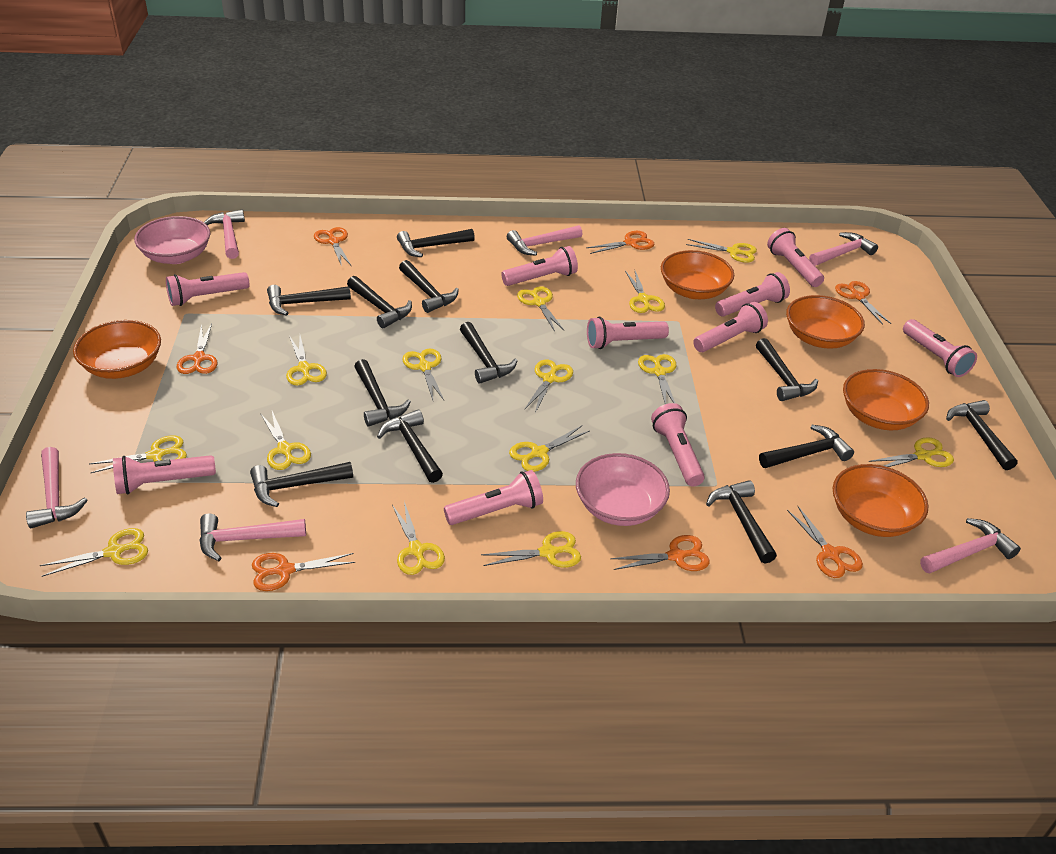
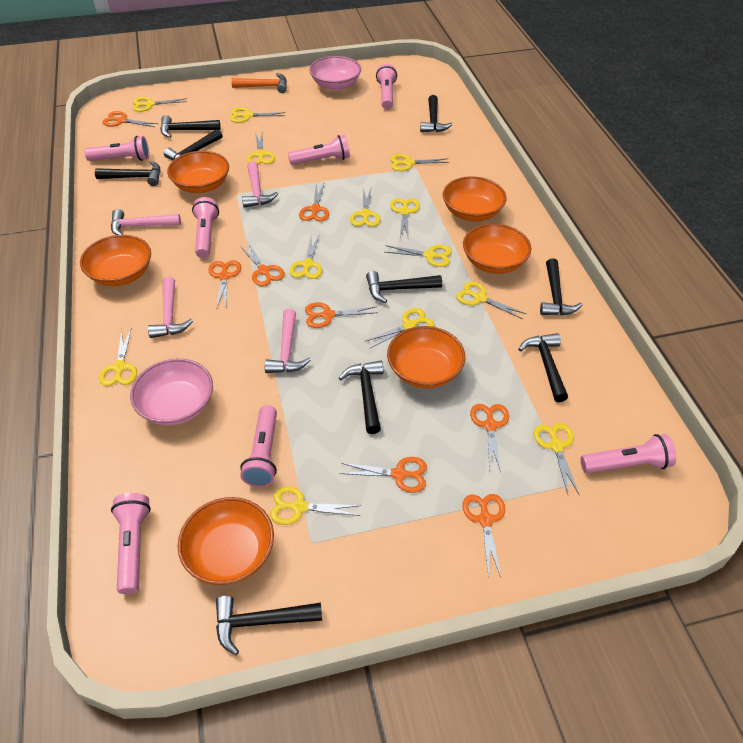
black hammer: 12 -> 9
orange bowl: 5 -> 6
orange hammer: 0 -> 1
orange scissors: 7 -> 8
pink flashlight: 10 -> 7
pink hammer: 6 -> 4
yellow scissors: 14 -> 13

